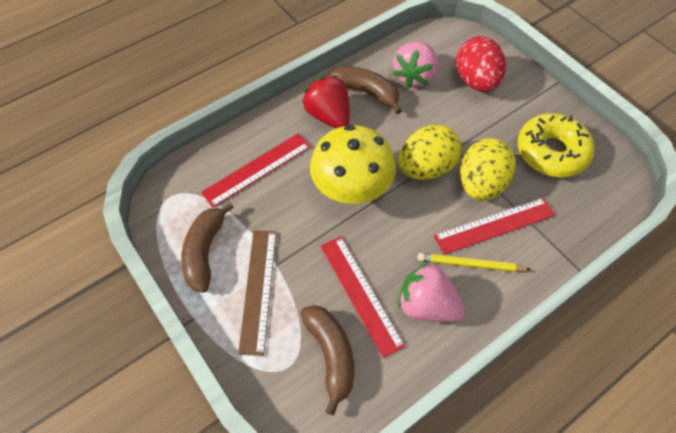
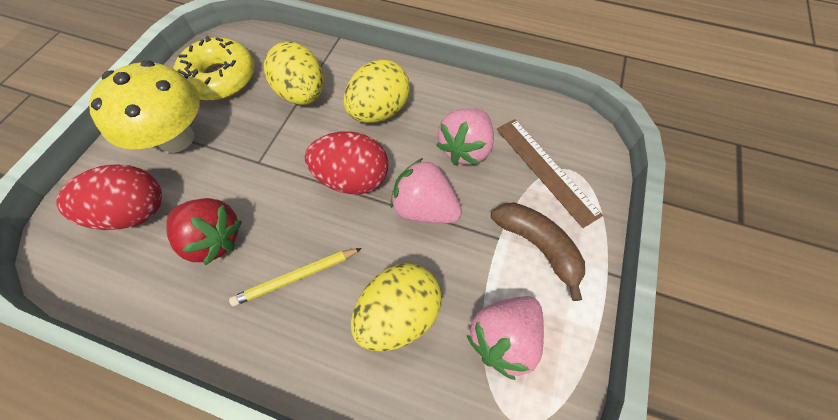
brown banana: 3 -> 1
pink strawberry: 2 -> 3
red egg: 1 -> 2
red ruler: 3 -> 0
yellow egg: 2 -> 3

